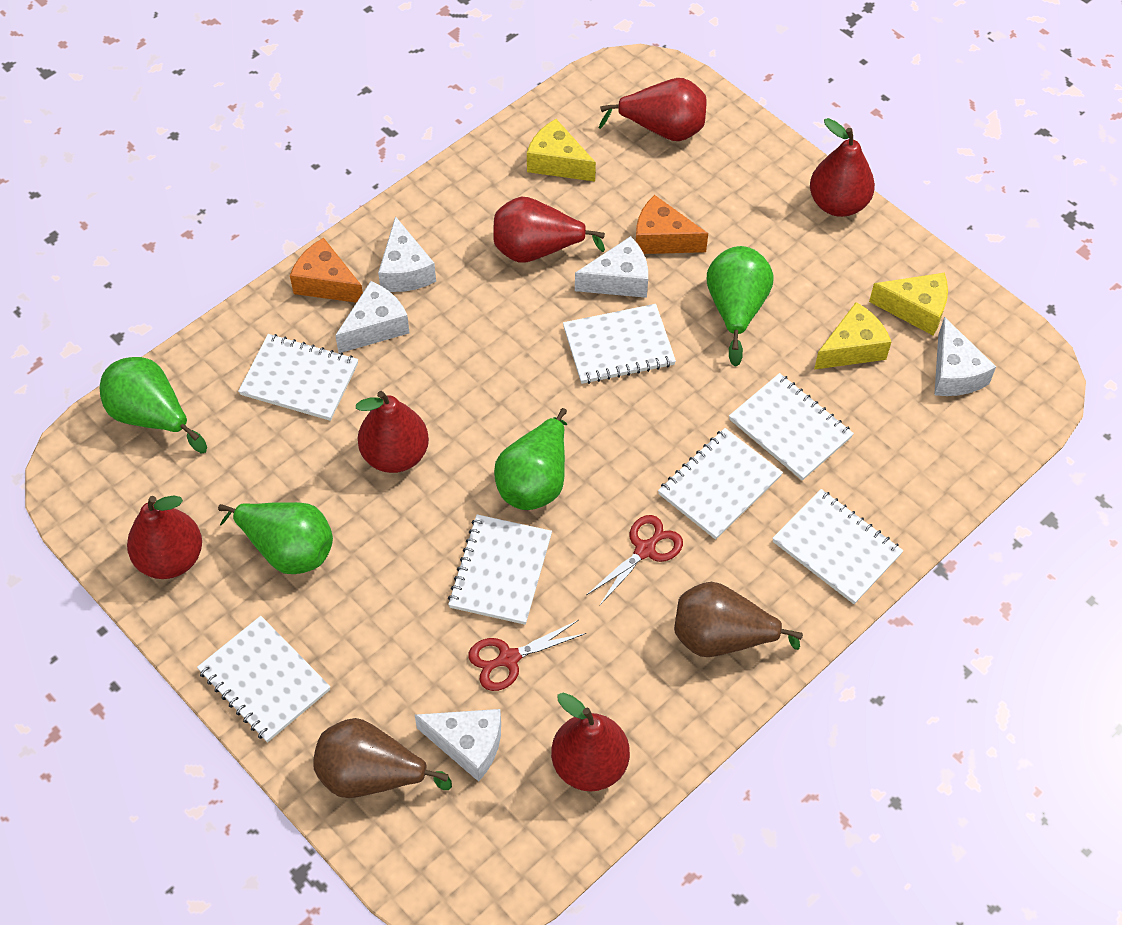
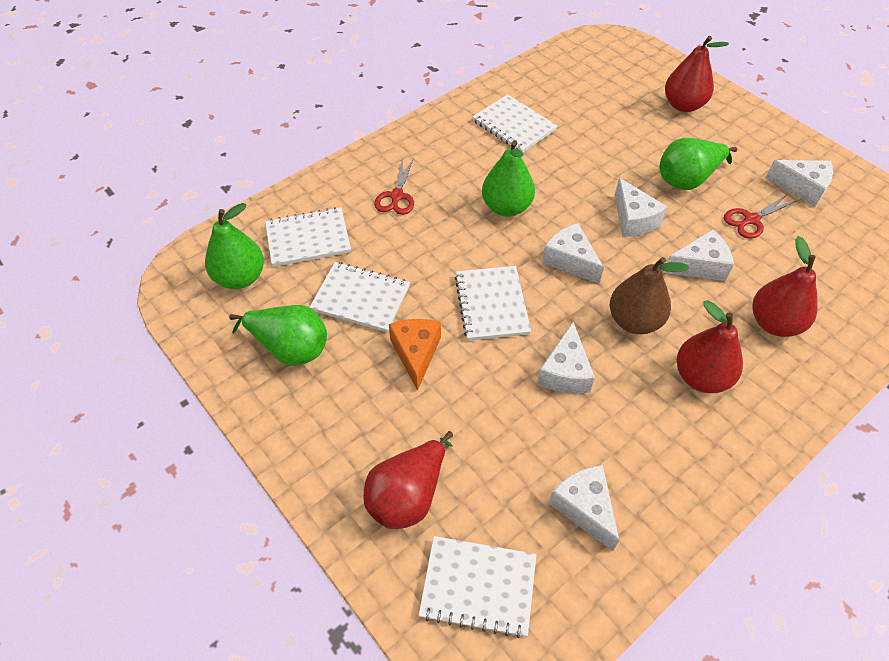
brown pear: 2 -> 1
orange cheese: 2 -> 1
red pear: 6 -> 4
white cheese: 5 -> 6
white notebook: 7 -> 5
yellow cheese: 3 -> 0

